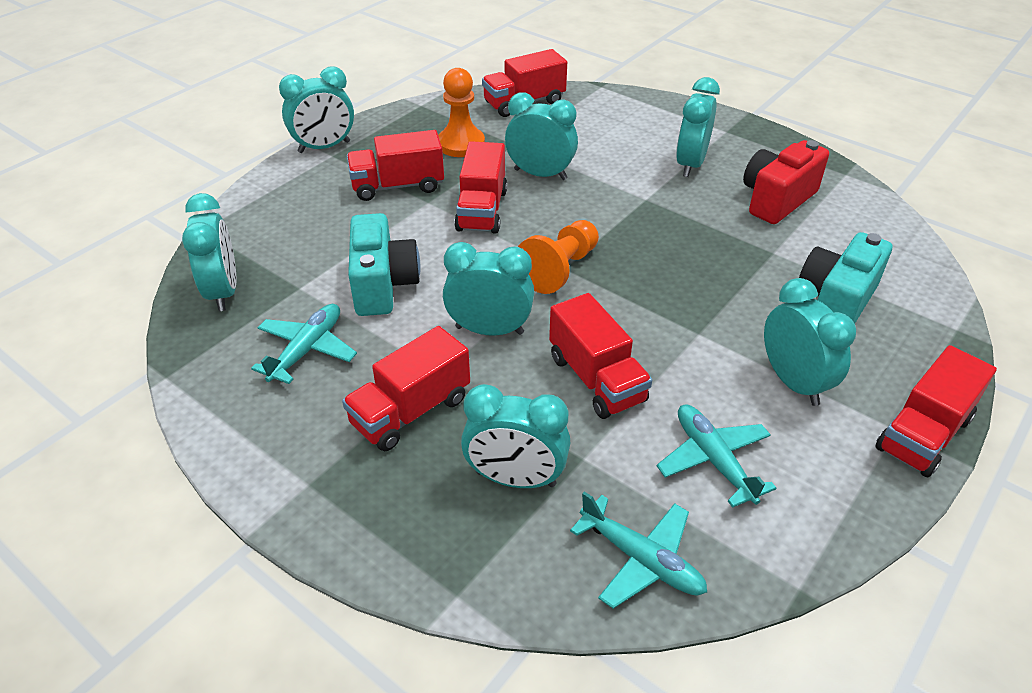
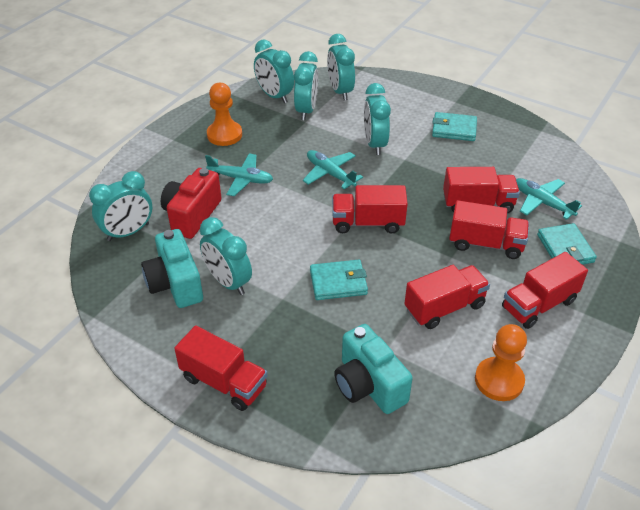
turquoise clock: 7 -> 6
turquoise wallet: 0 -> 3

